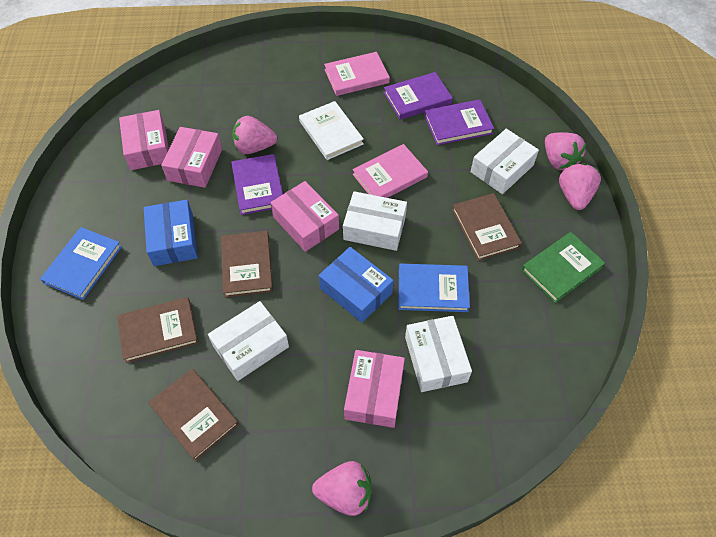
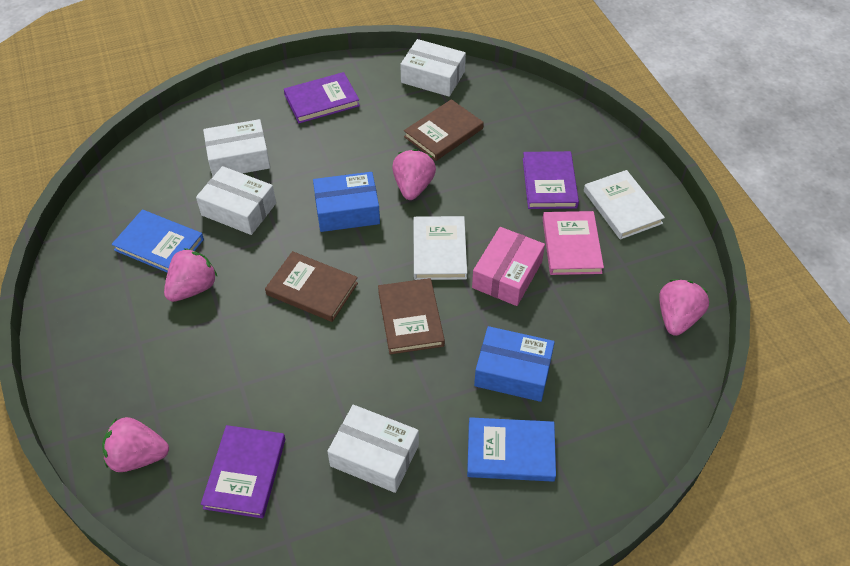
brown book: 4 -> 3
green book: 1 -> 0
pink book: 2 -> 1
pink box: 4 -> 1
white book: 1 -> 2

